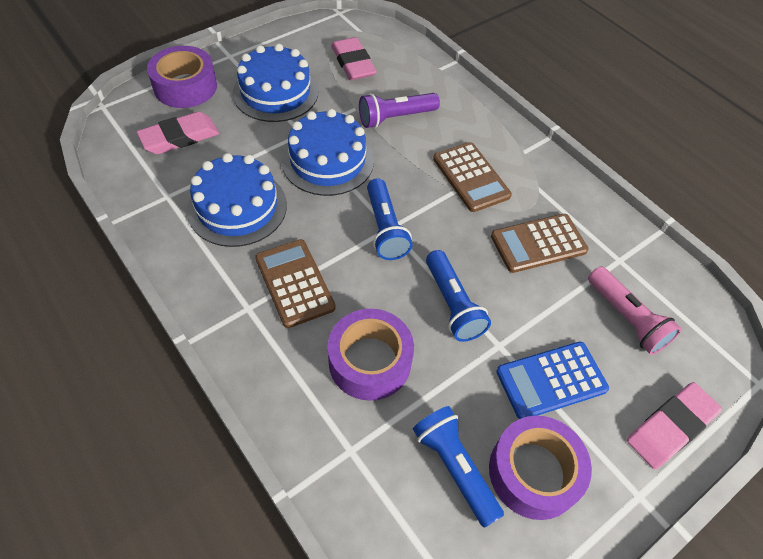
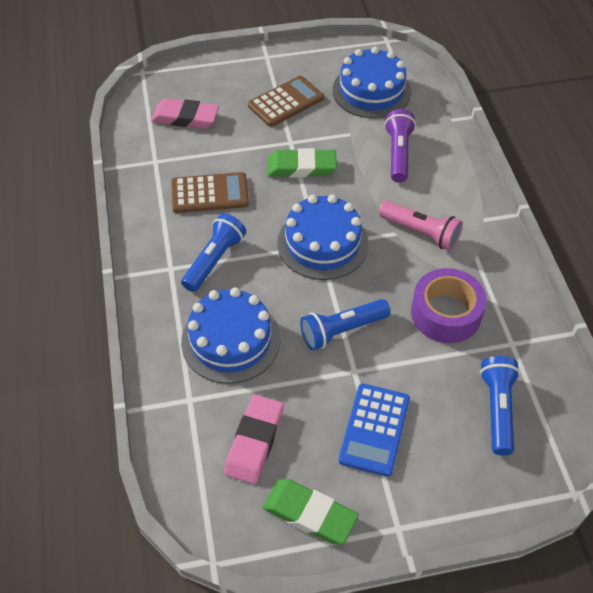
brown calculator: 3 -> 2
green eraser: 0 -> 2
pink eraser: 3 -> 2
purple tape: 3 -> 1

